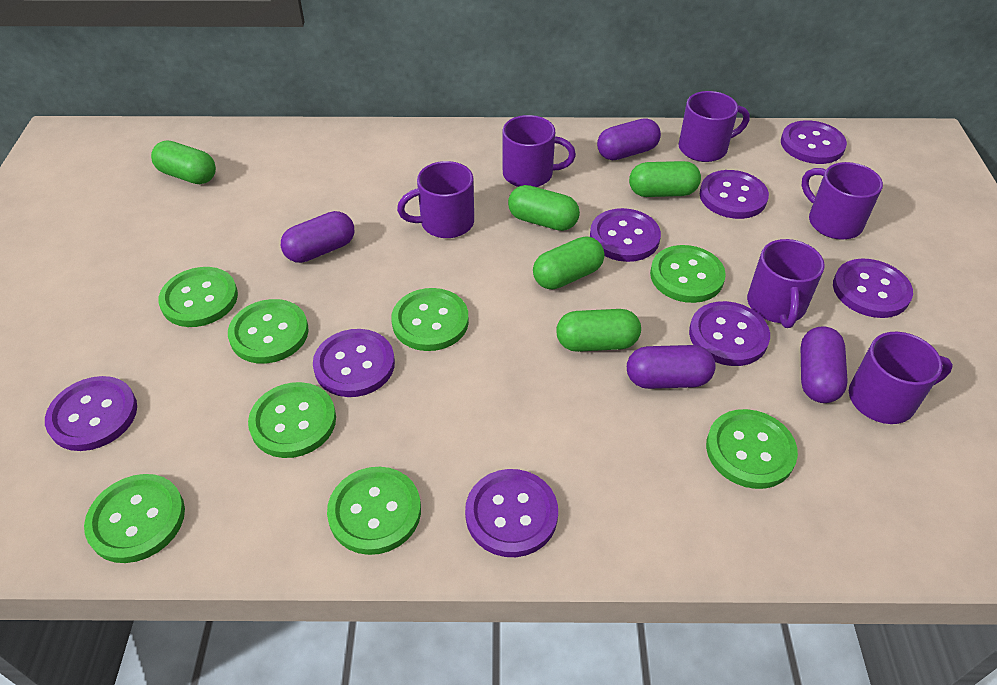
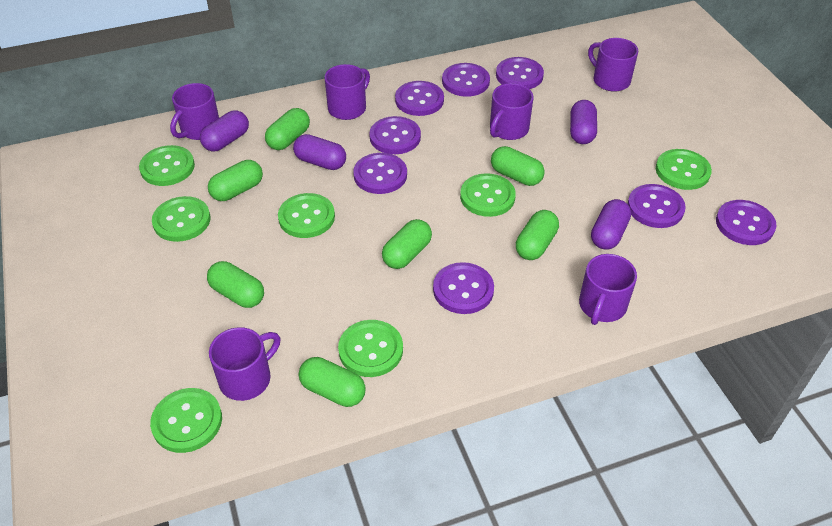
green button: 8 -> 7
green capsule: 5 -> 7

